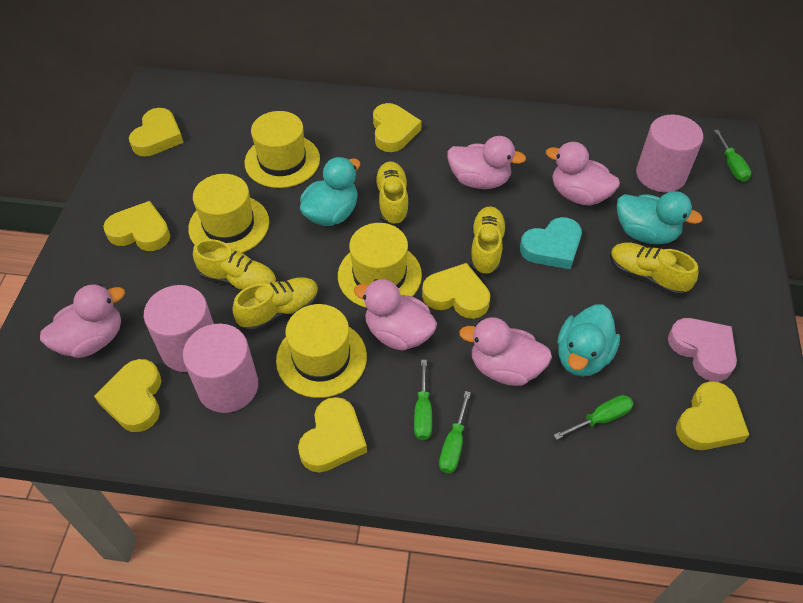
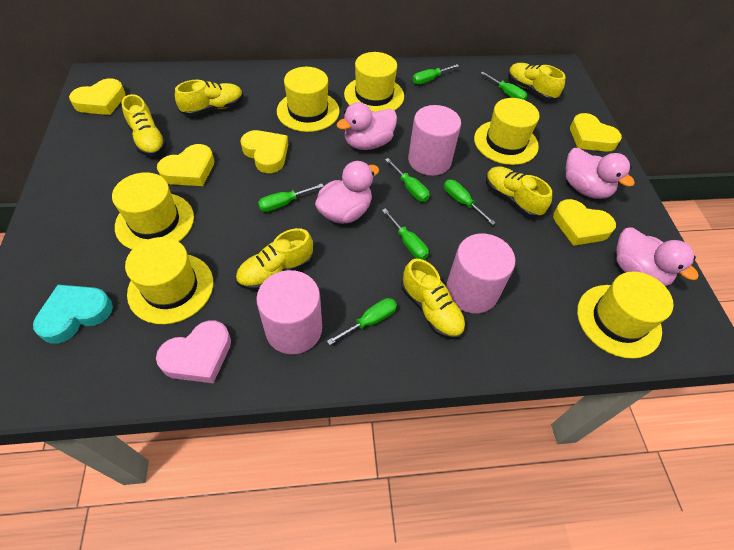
green screwdriver: 4 -> 7
pink duck: 5 -> 4
turquoise duck: 3 -> 0
yellow hat: 4 -> 6
yellow heart: 7 -> 5
yellow shoe: 5 -> 6

